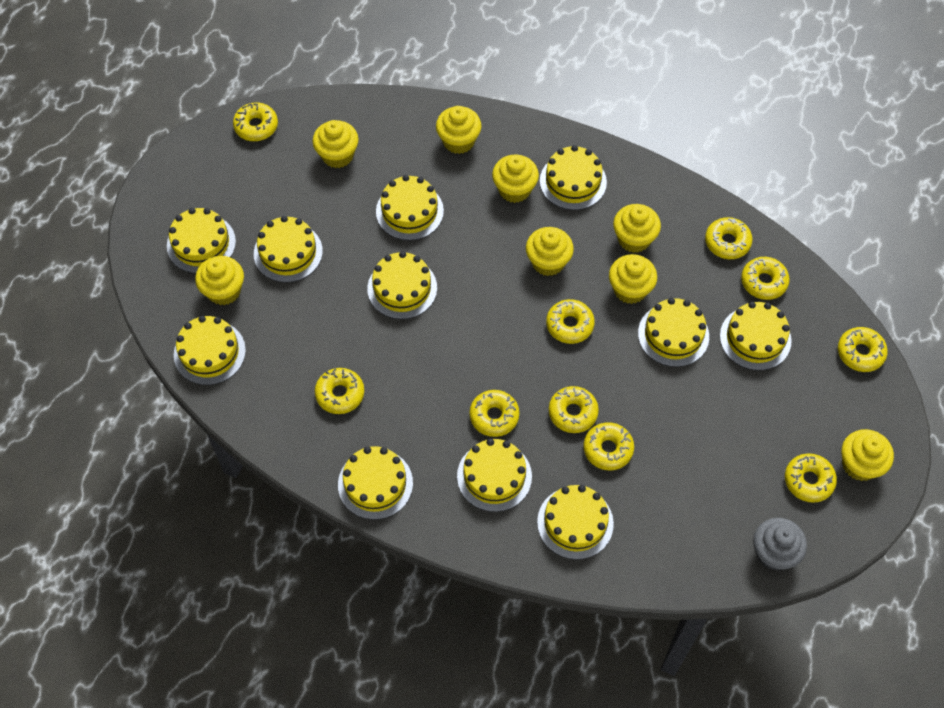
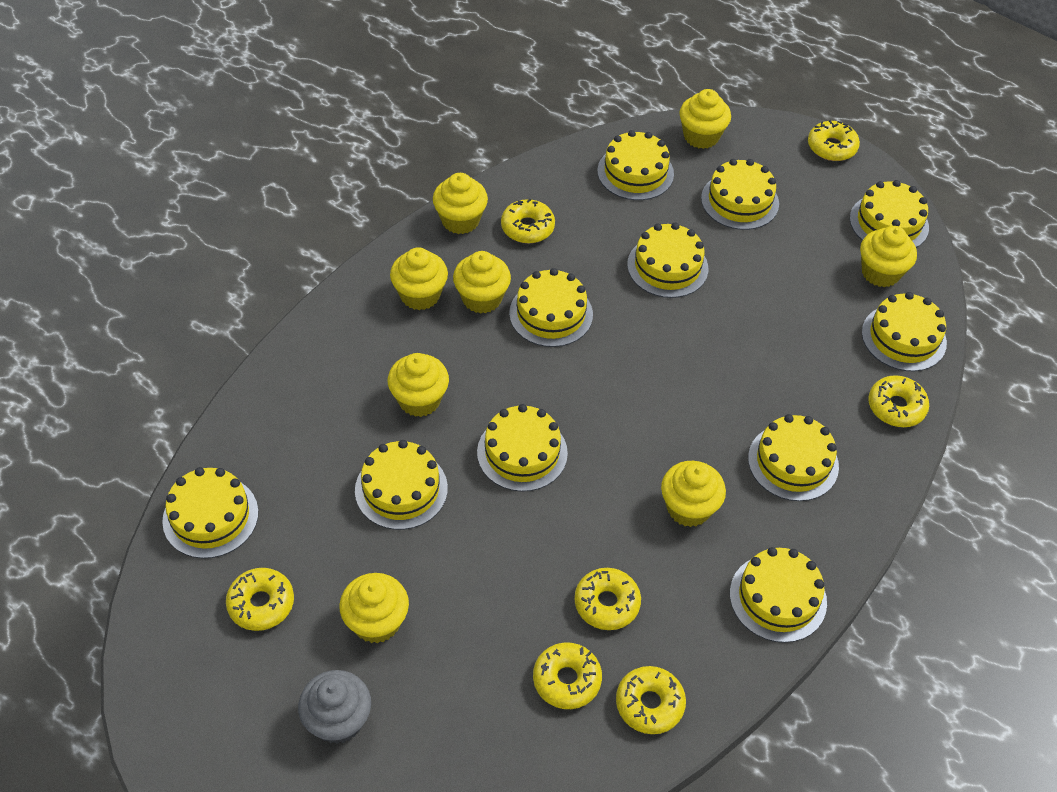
yellow donut: 10 -> 7

